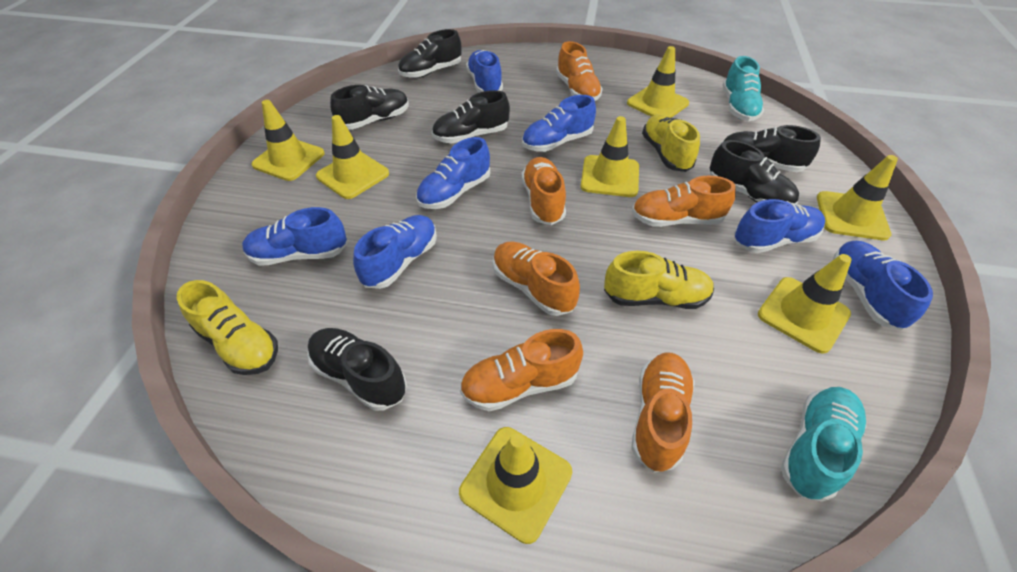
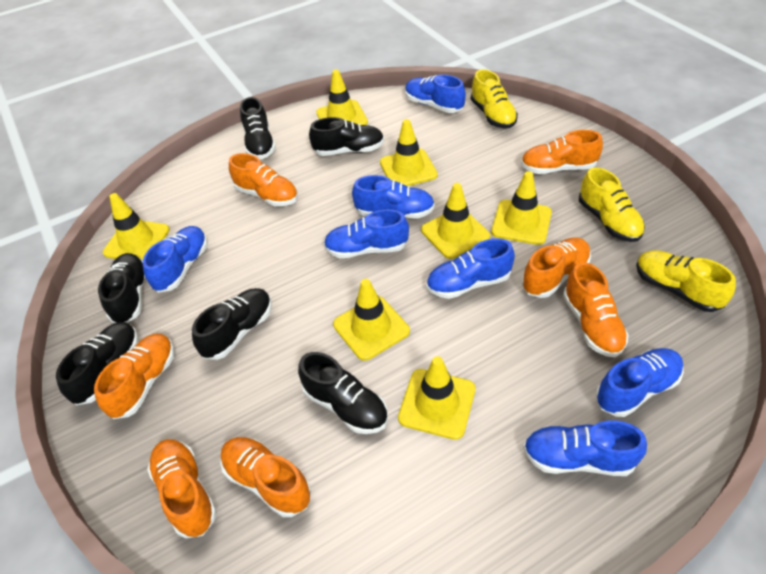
orange shoe: 6 -> 7
turquoise shoe: 2 -> 0

